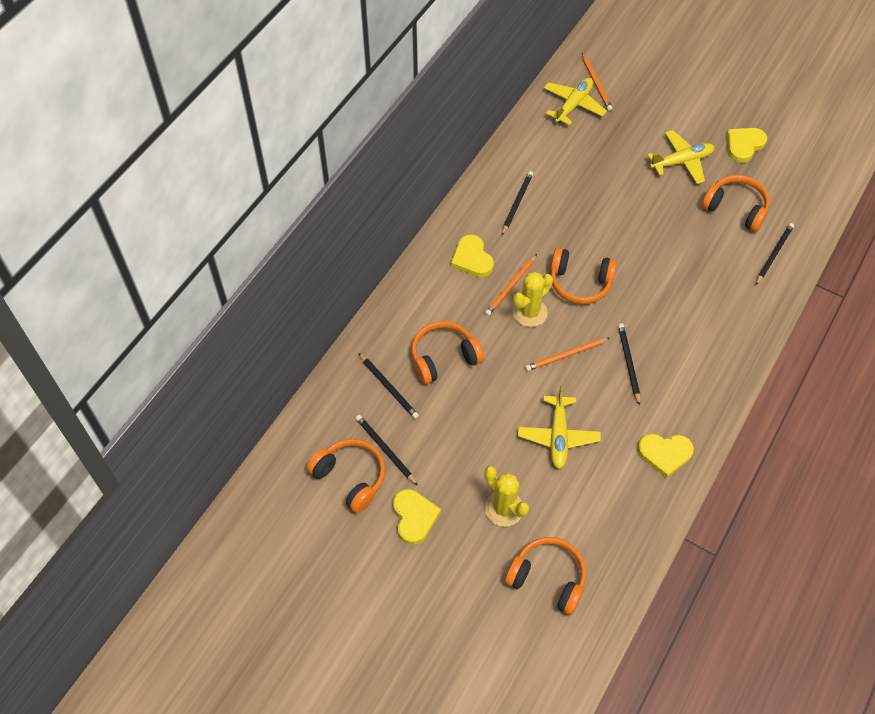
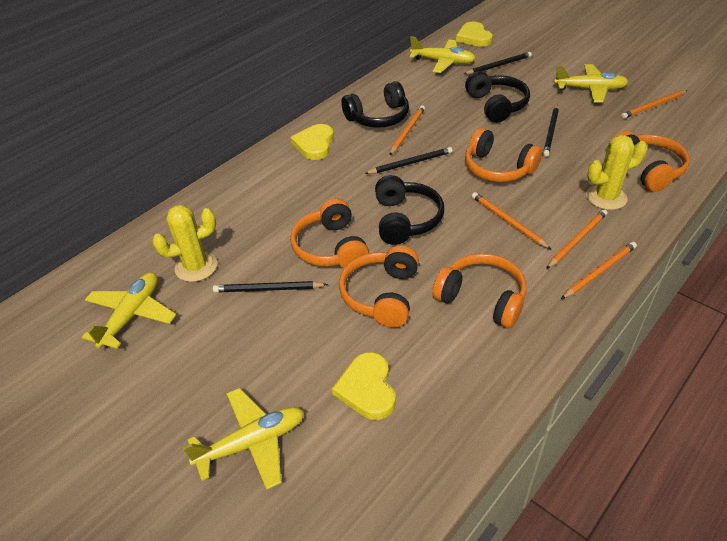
black headphones: 0 -> 3
black pencil: 5 -> 4
orange pencil: 3 -> 5
yellow heart: 4 -> 3
yellow plane: 3 -> 4

